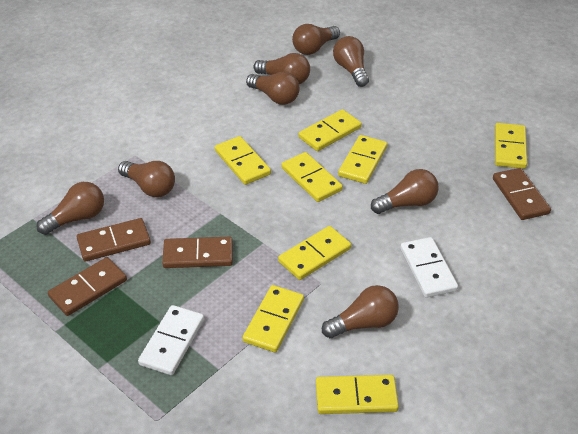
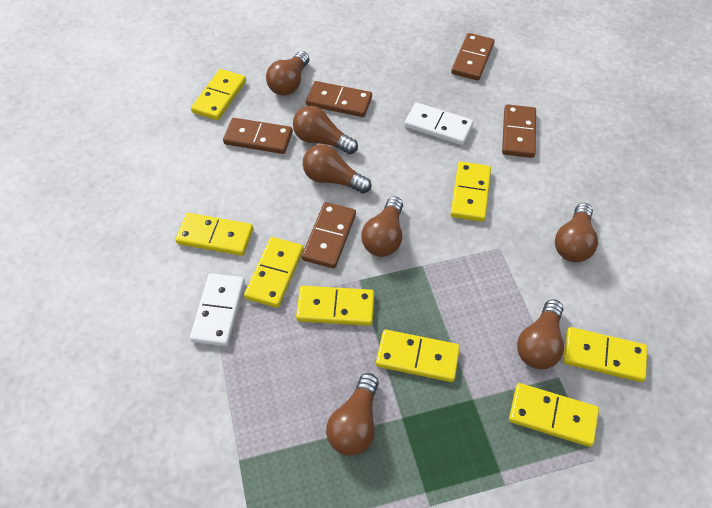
brown domino: 4 -> 5
brown light bulb: 8 -> 7

